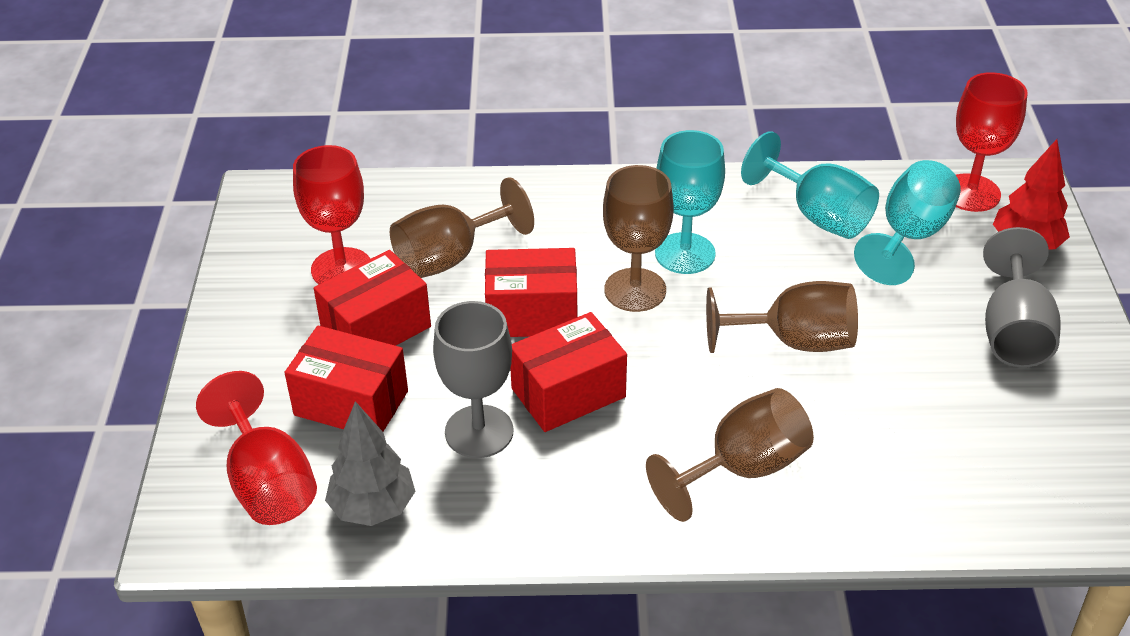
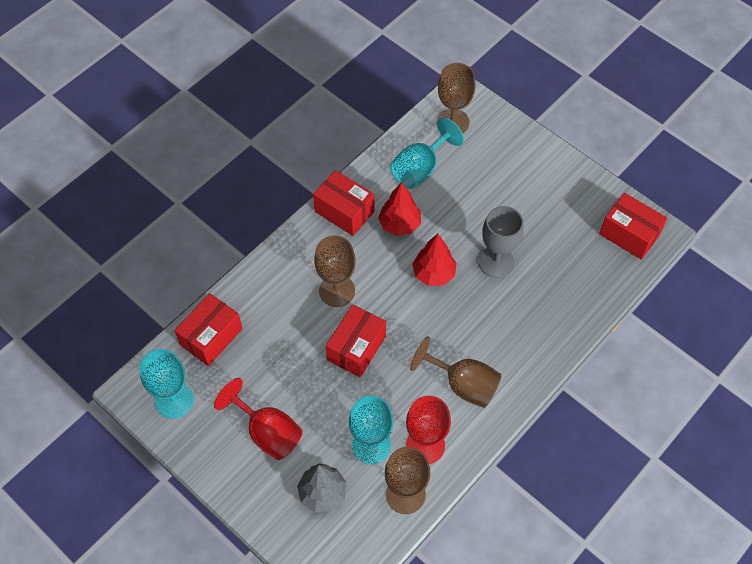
grey goblet: 2 -> 1
red goblet: 3 -> 2
red tree: 1 -> 2

